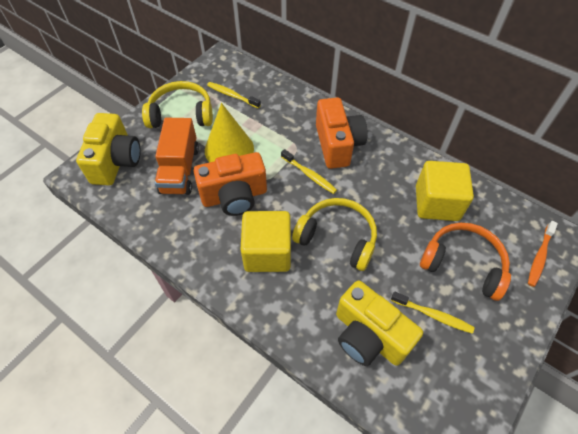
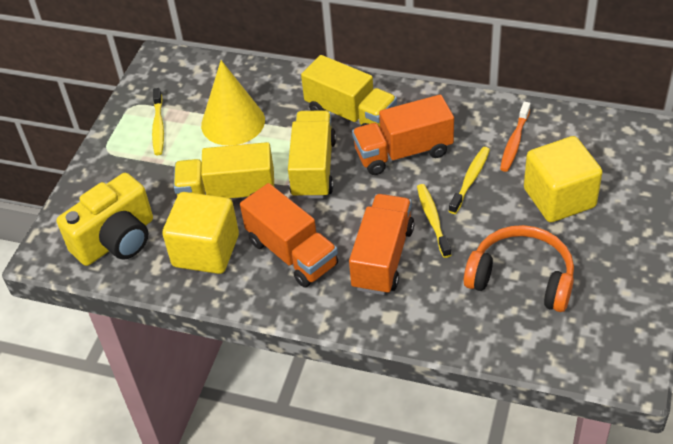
orange camera: 2 -> 0
orange truck: 1 -> 3
yellow camera: 2 -> 1
yellow headphones: 2 -> 0
yellow truck: 0 -> 3

